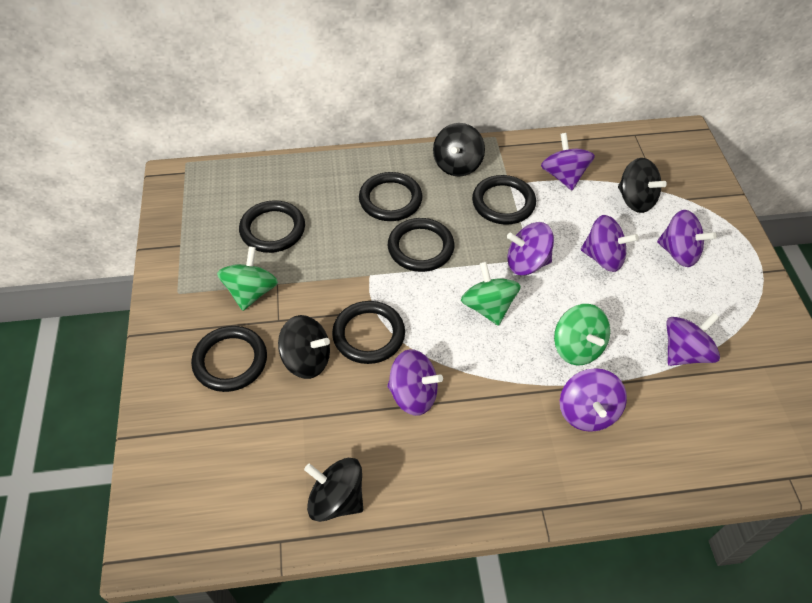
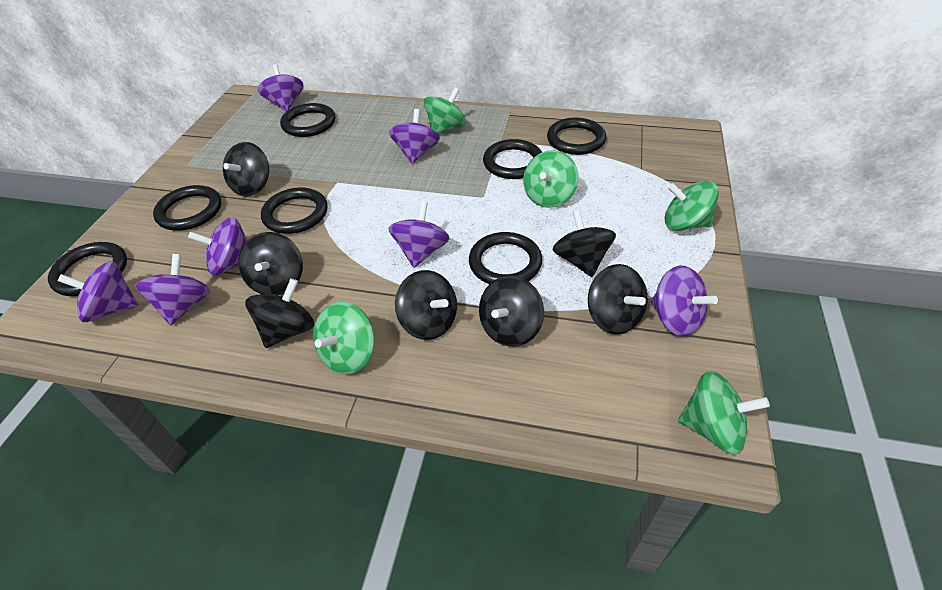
black ring: 6 -> 7
black spinning top: 4 -> 7
green spinning top: 3 -> 5

